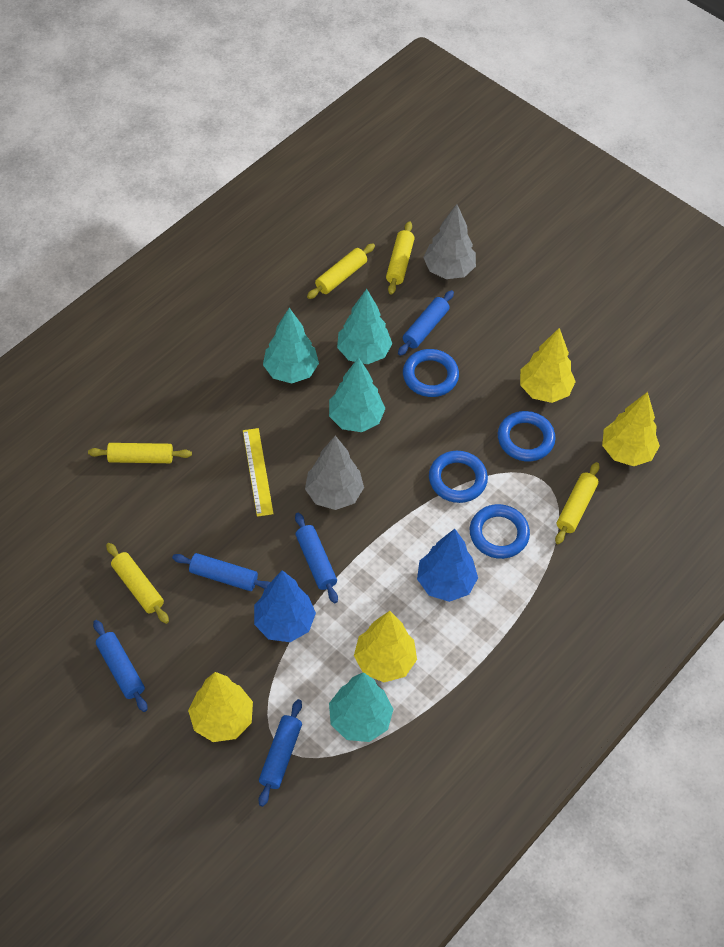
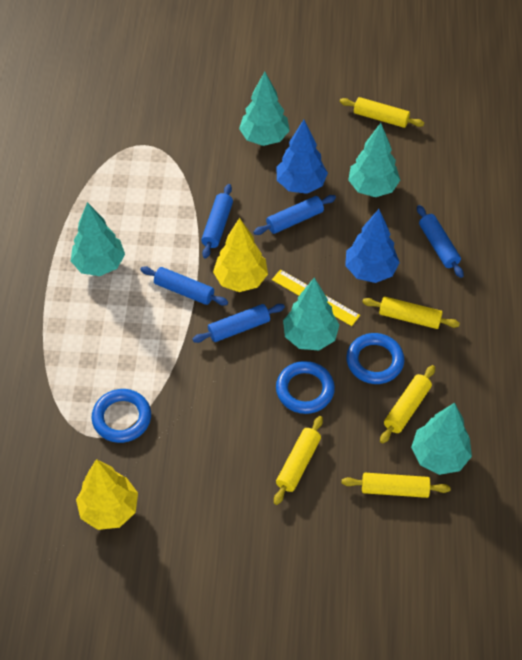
blue ring: 4 -> 3
grey tree: 2 -> 0
turquoise tree: 4 -> 5
yellow tree: 4 -> 2

